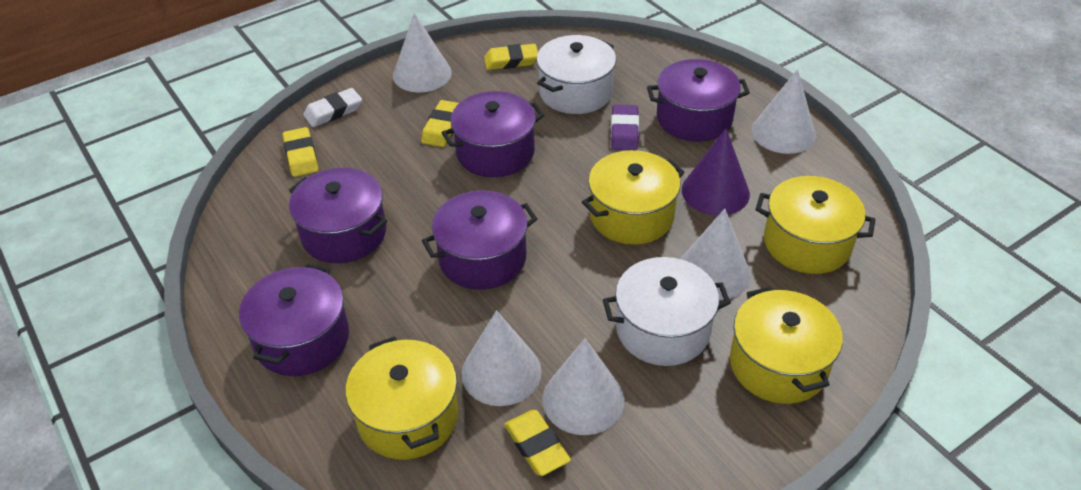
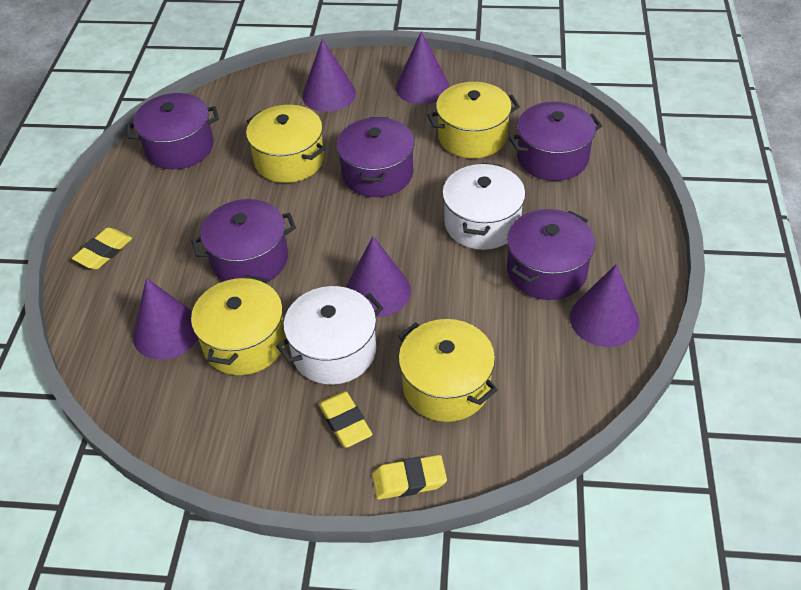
purple cone: 1 -> 5
purple eraser: 1 -> 0
white cone: 5 -> 0
white eraser: 1 -> 0
yellow eraser: 4 -> 3

